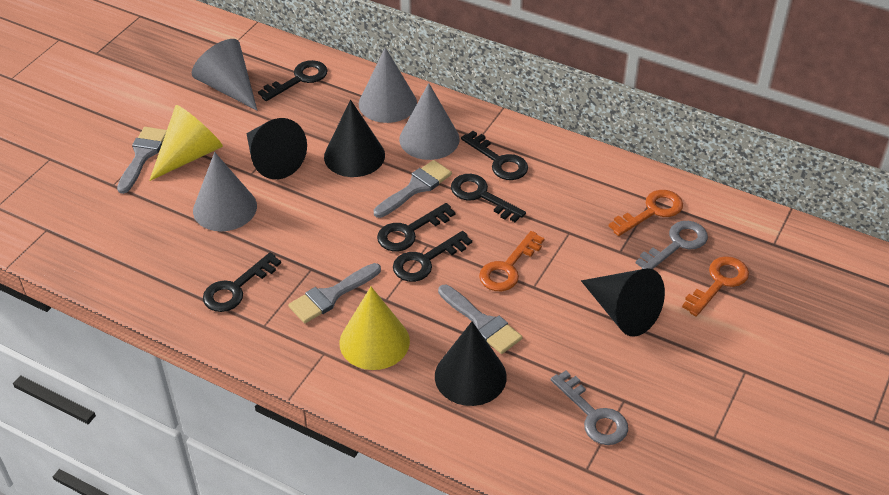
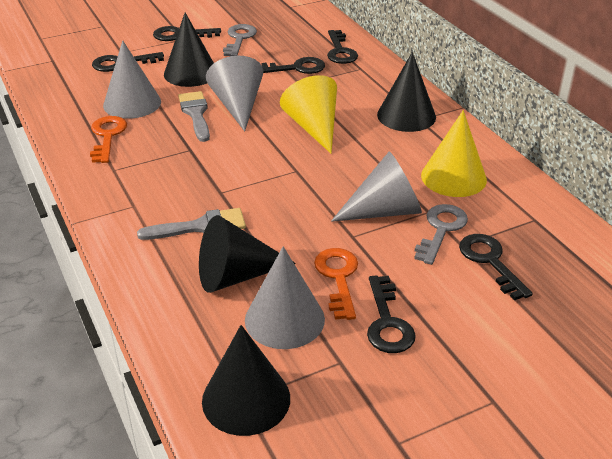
grey brush: 4 -> 2
orange key: 3 -> 2

